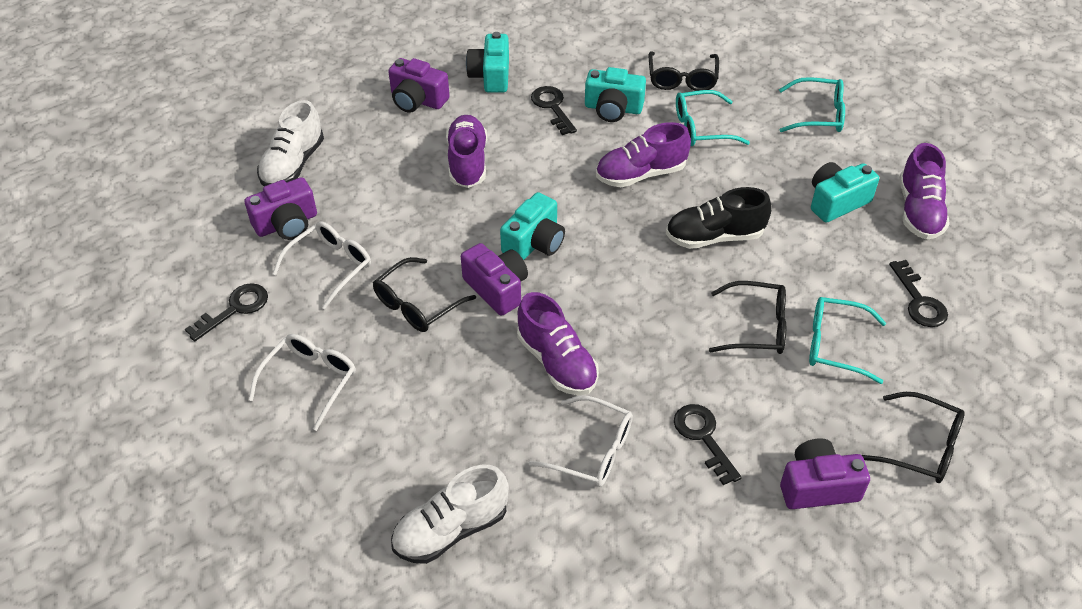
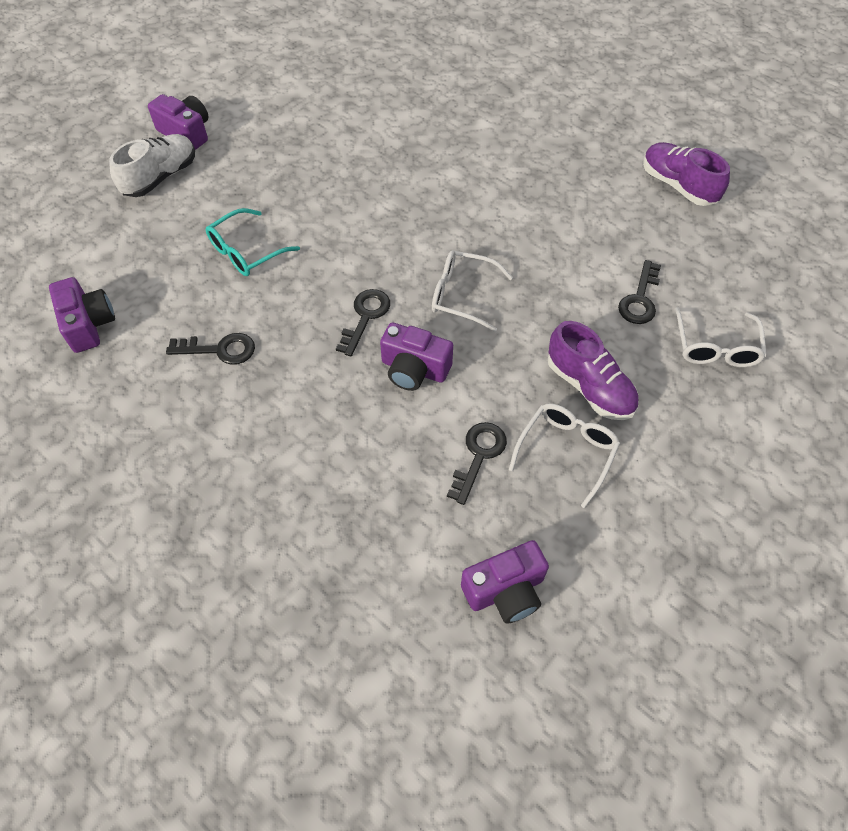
black glasses: 4 -> 0
black shoe: 1 -> 0
purple shoe: 4 -> 2
turquoise camera: 4 -> 0
turquoise glasses: 3 -> 1
white shoe: 2 -> 1

